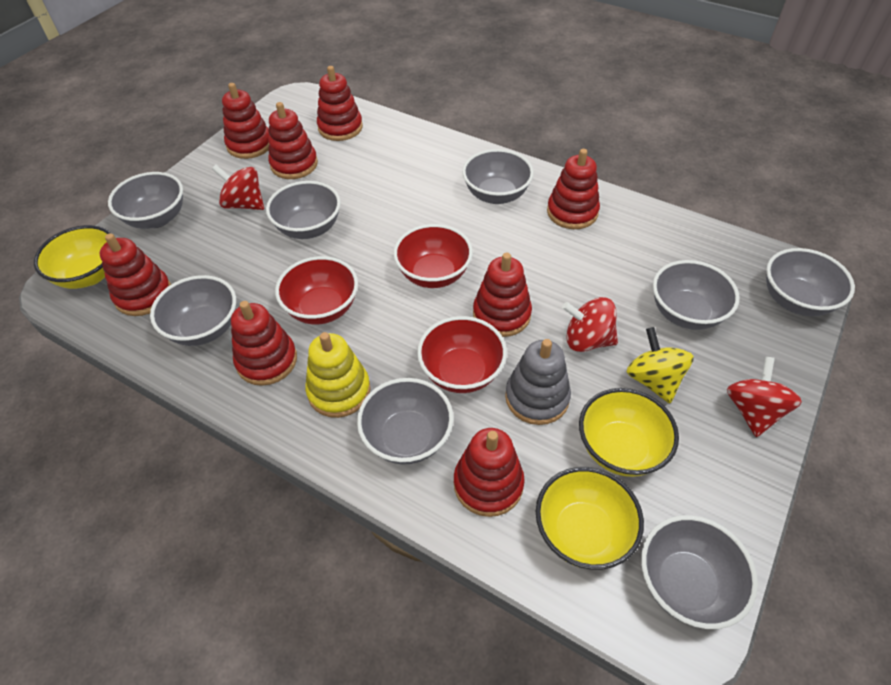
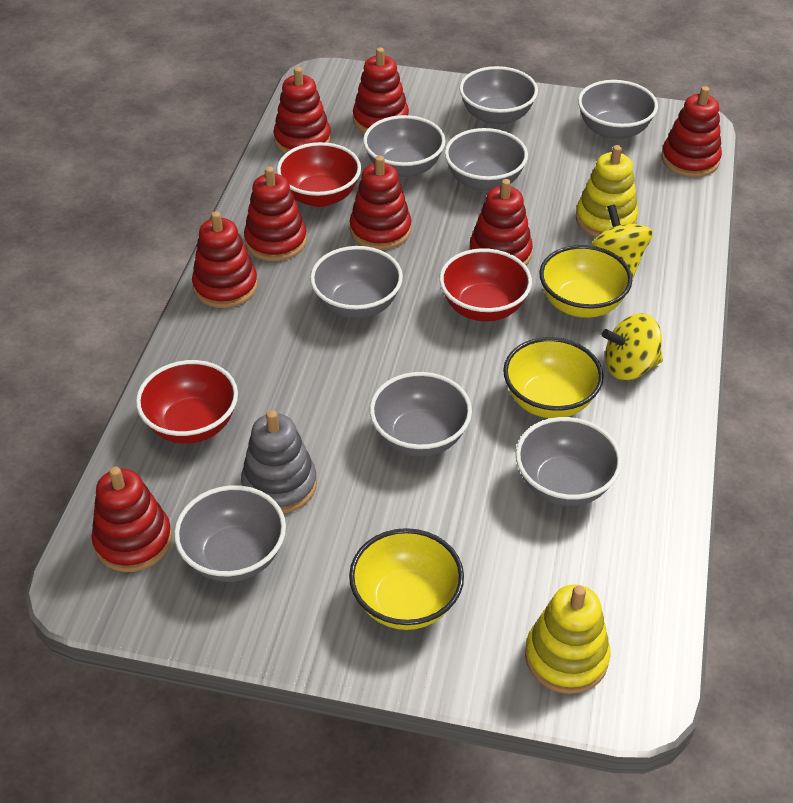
red spinning top: 3 -> 0
yellow spinning top: 1 -> 2
yellow stacking toy: 1 -> 2

